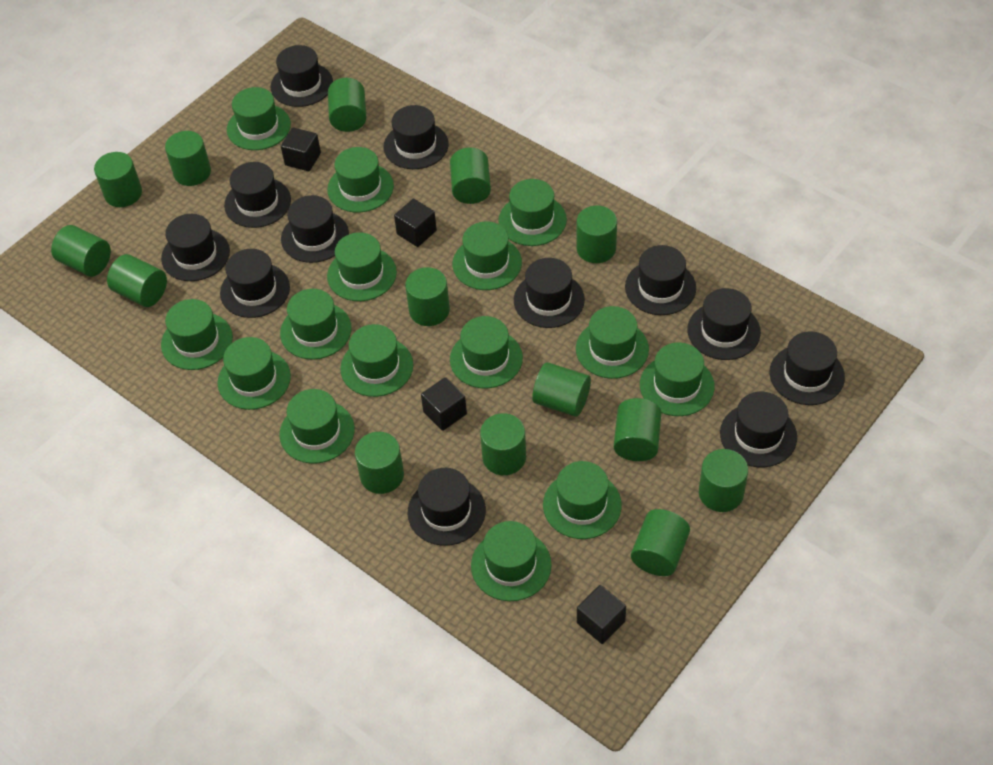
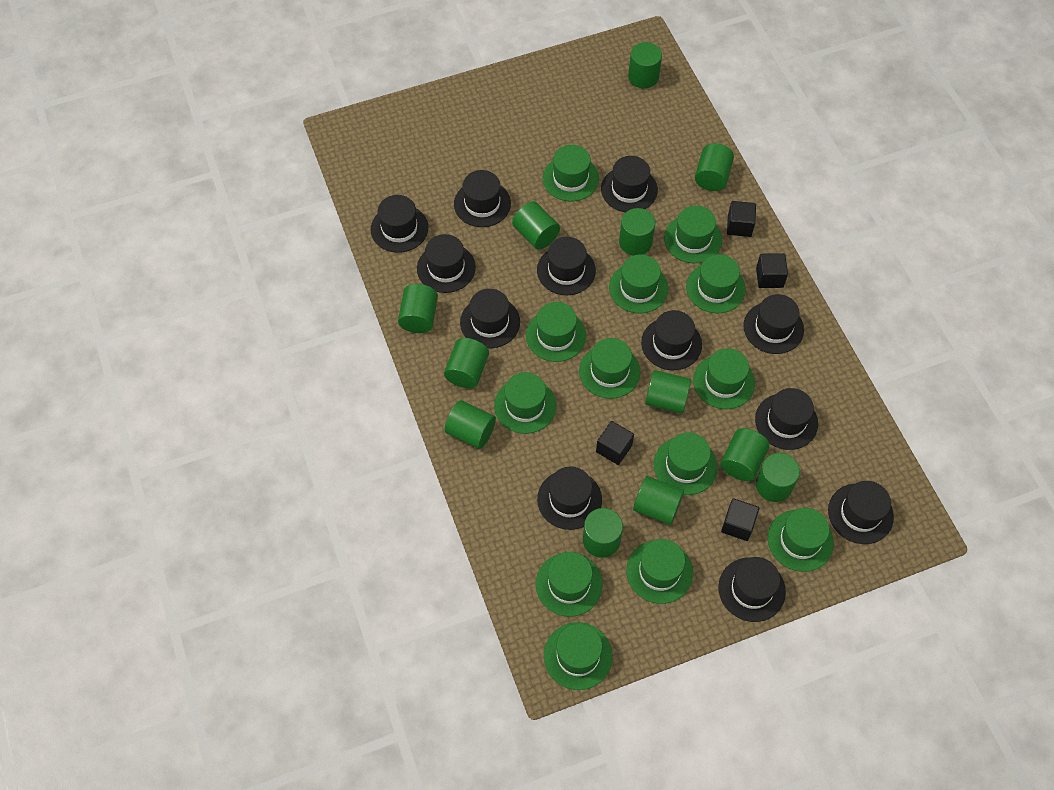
green cylinder: 14 -> 12
green hat: 15 -> 13

